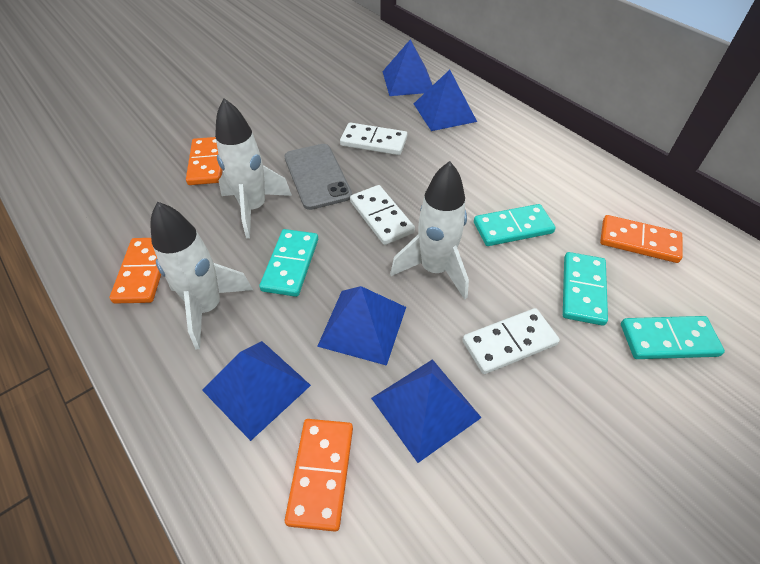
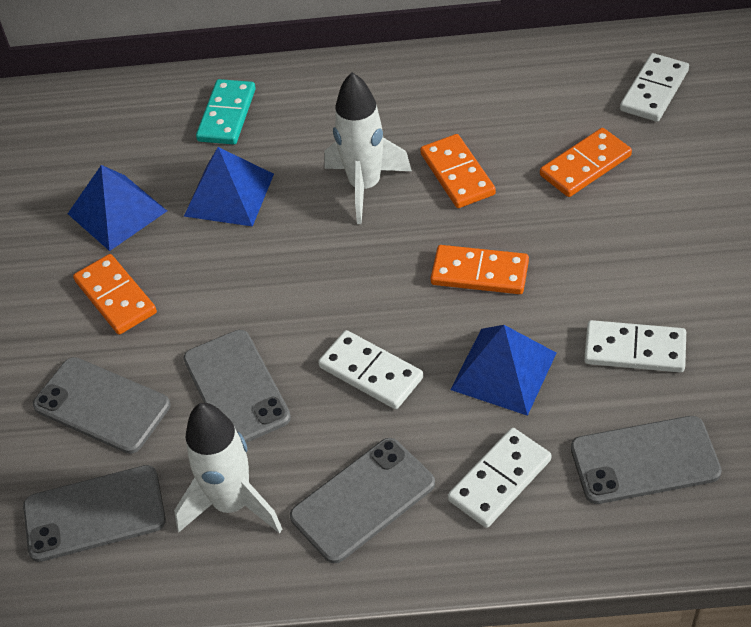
blue pyramid: 5 -> 3
grey phone: 1 -> 5
turquoise domino: 4 -> 1
white domino: 3 -> 4
white rocket: 3 -> 2

